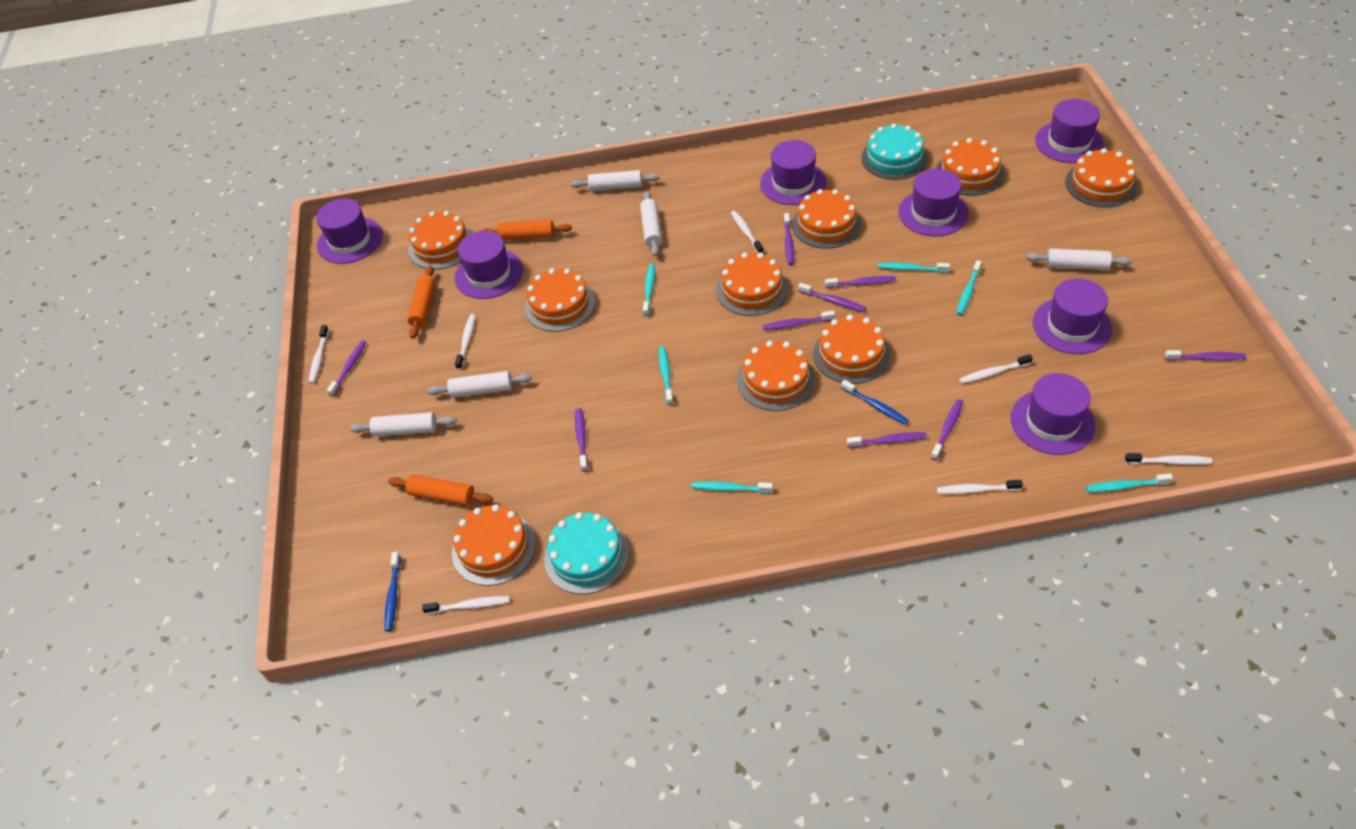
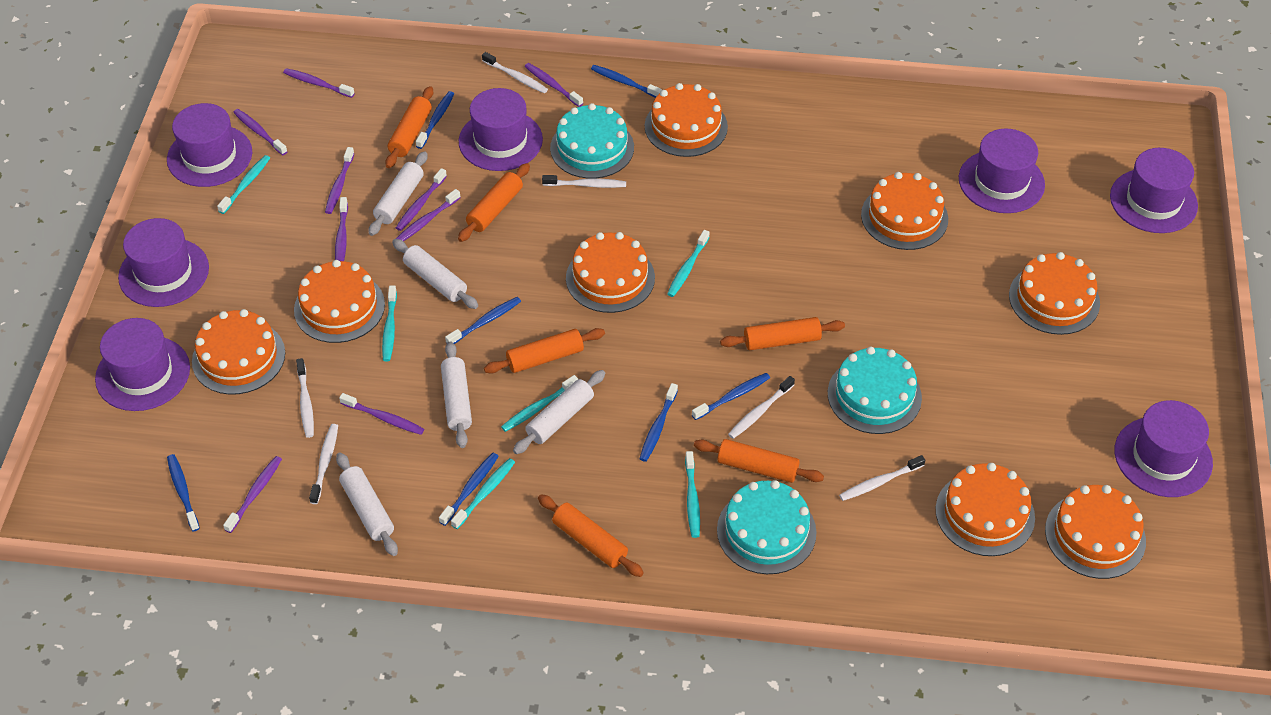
blue toothbrush: 2 -> 7
orange cake: 9 -> 8
orange rolling pin: 3 -> 6
turquoise cake: 2 -> 3
white toothbrush: 7 -> 6

